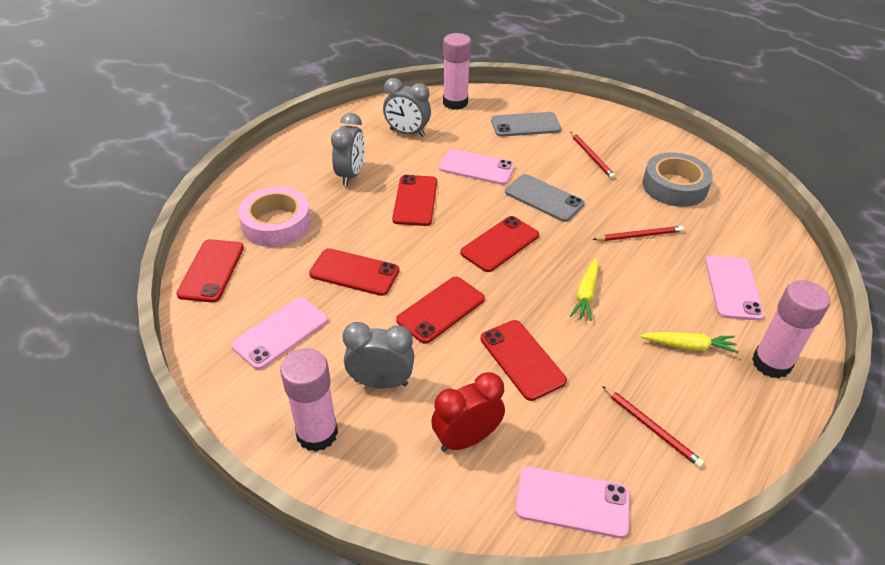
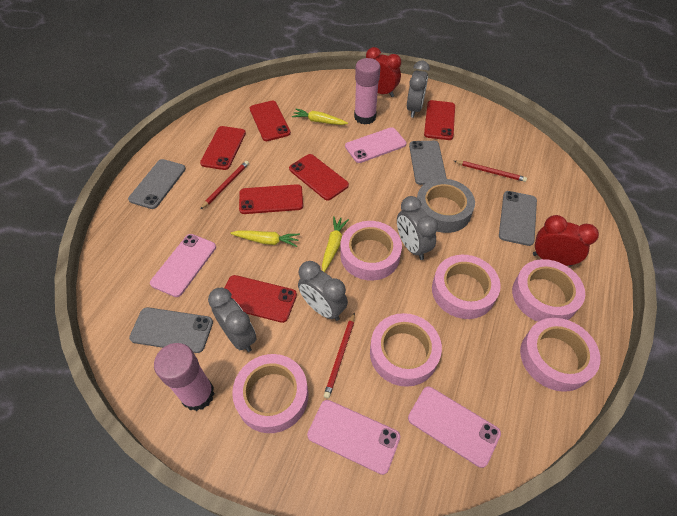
grey clock: 3 -> 4
grey phone: 2 -> 4
pink glue stick: 3 -> 2
pink tape: 1 -> 6
red clock: 1 -> 2
yellow carrot: 2 -> 3

